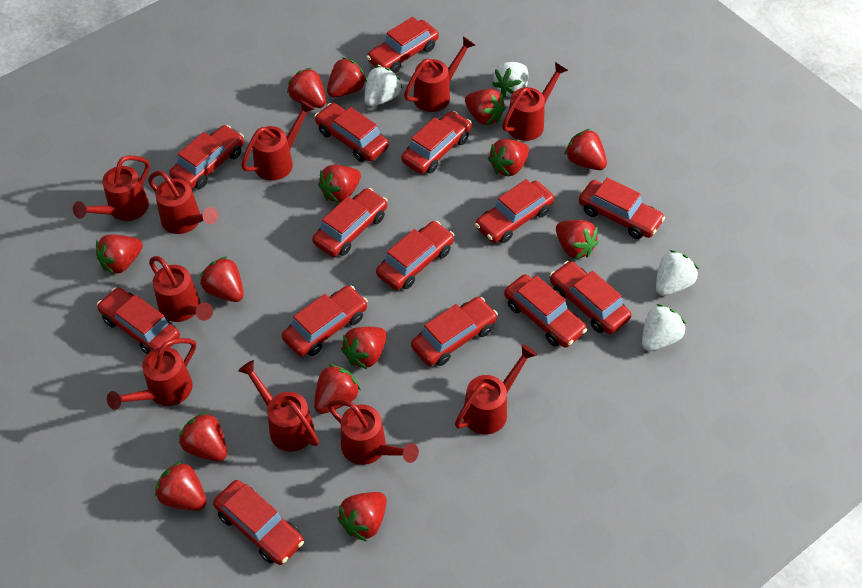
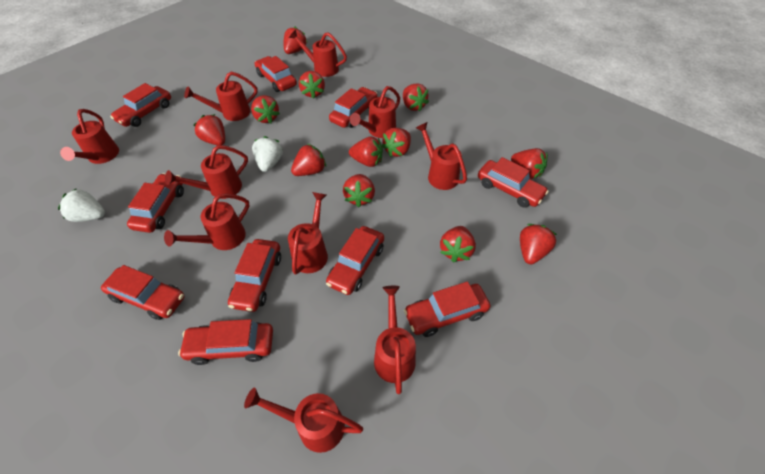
red car: 14 -> 10
red strawberry: 14 -> 12
white strawberry: 4 -> 2

